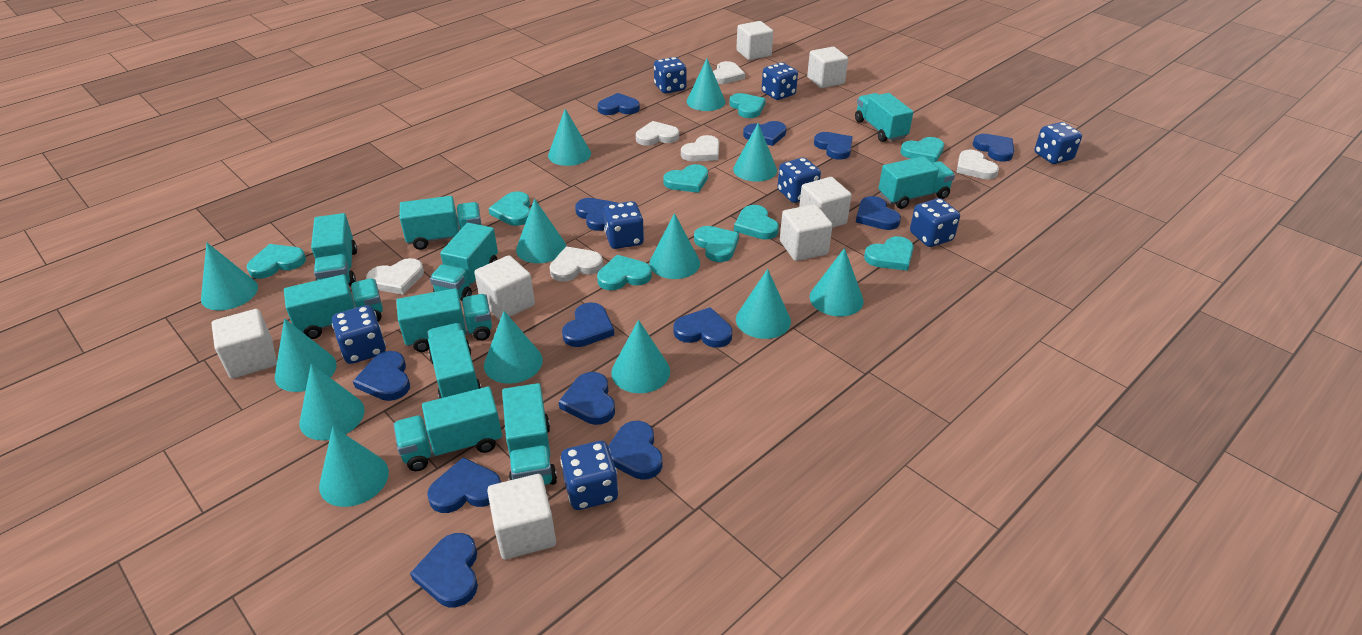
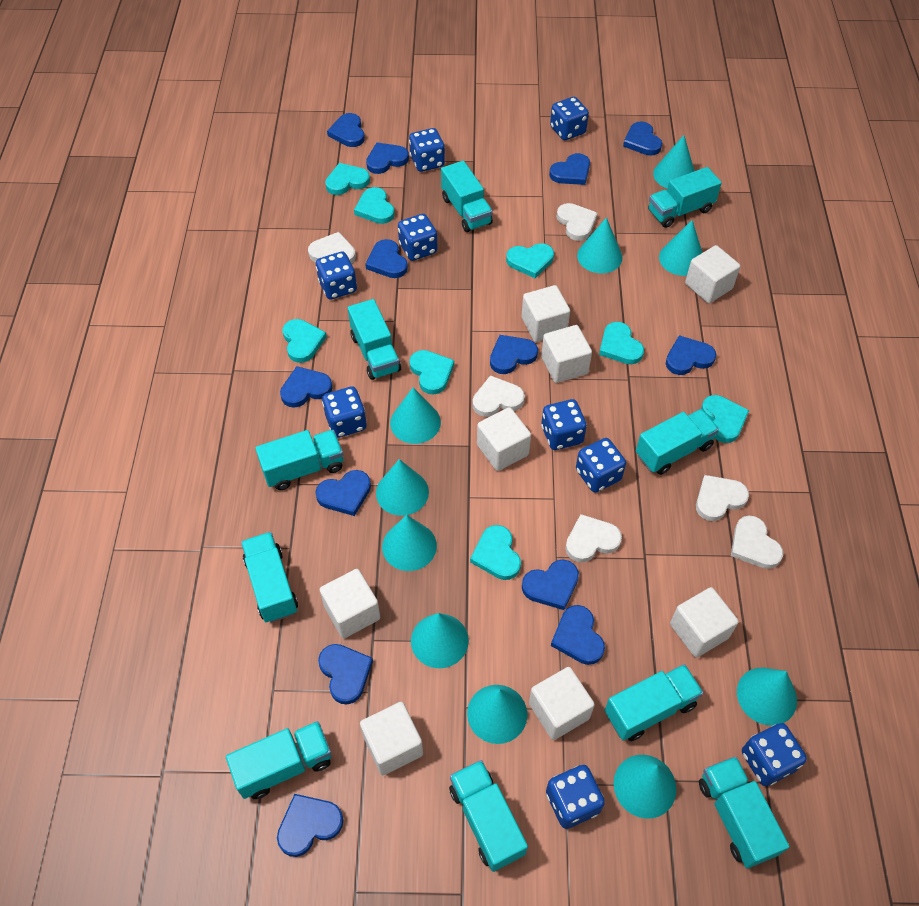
blue dice: 8 -> 9
turquoise cone: 13 -> 10
turquoise heart: 9 -> 8
white cube: 7 -> 8

